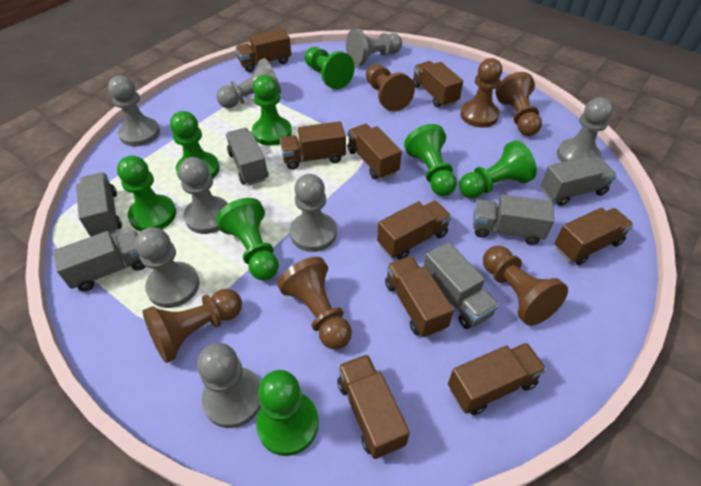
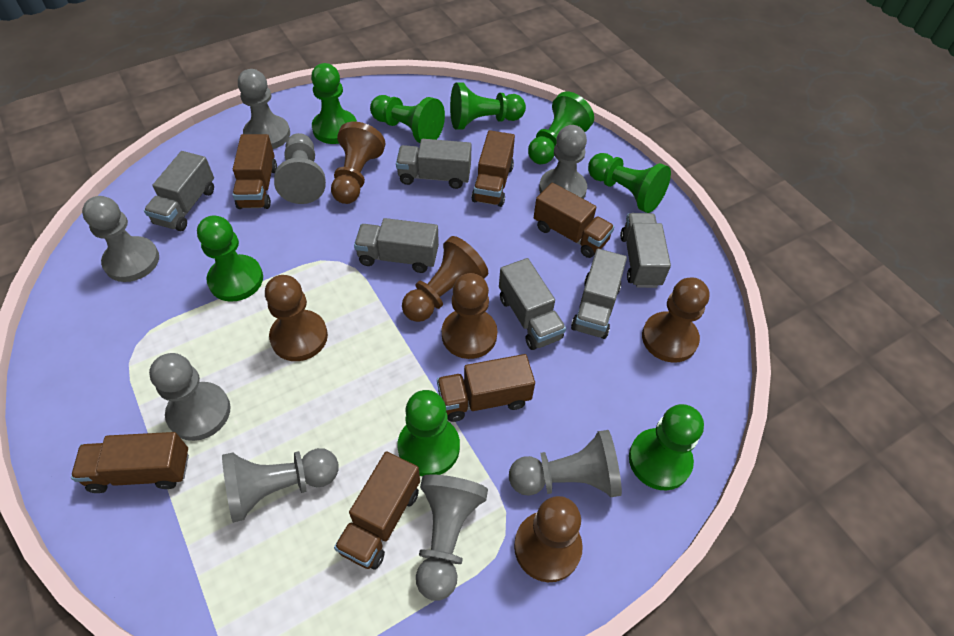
brown truck: 9 -> 6

